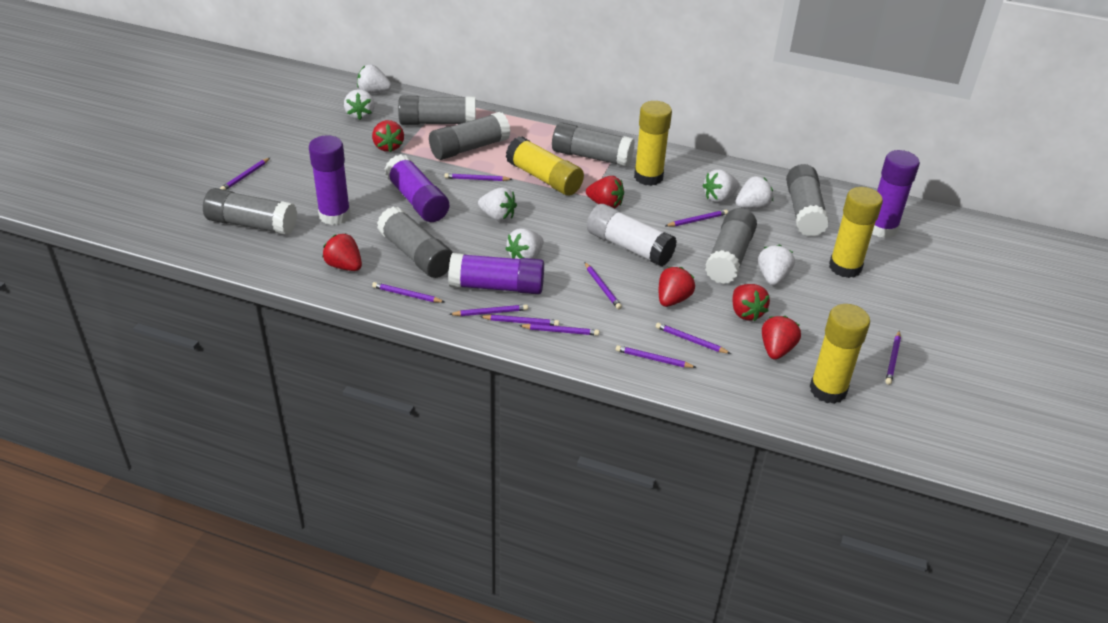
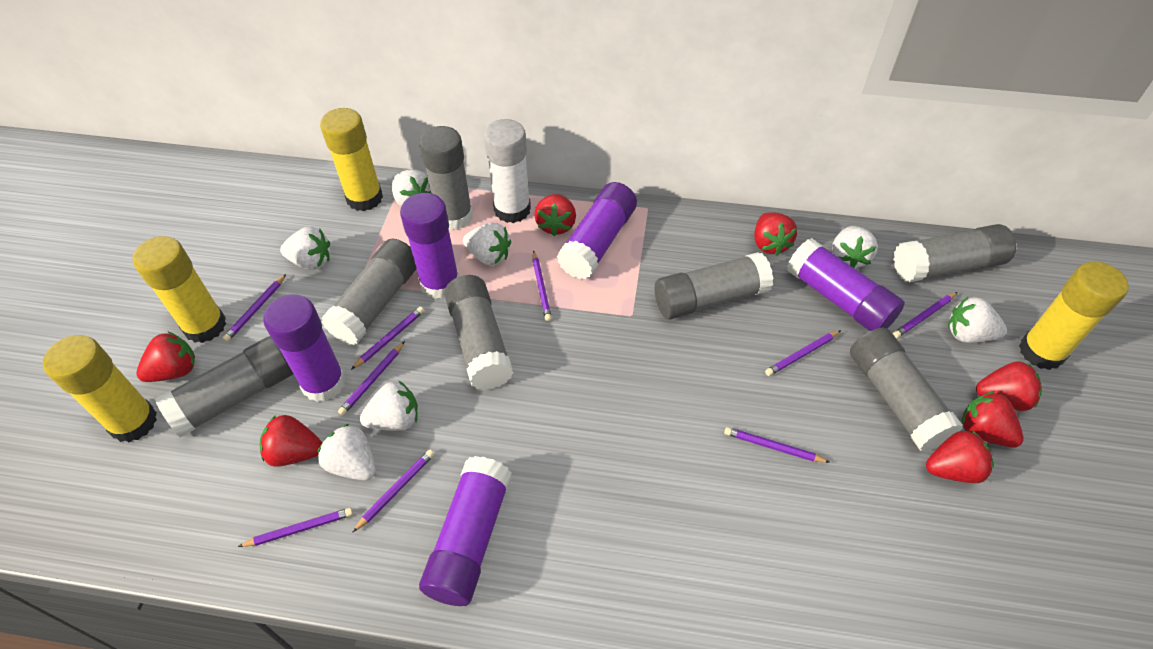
purple glue stick: 4 -> 5
purple pencil: 11 -> 9
red strawberry: 6 -> 7

